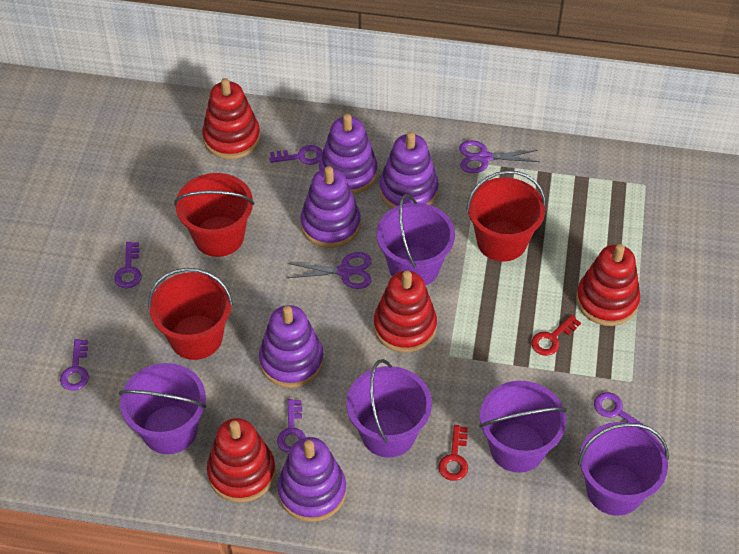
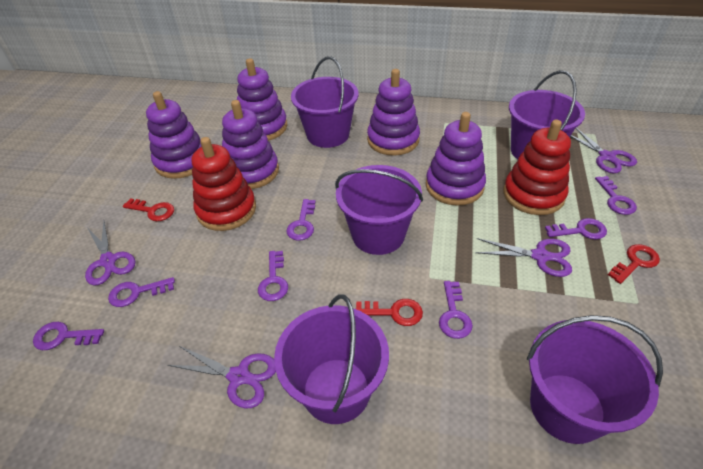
purple key: 5 -> 7
purple scissors: 2 -> 4
red bucket: 3 -> 0
red key: 2 -> 3
red stacking toy: 4 -> 2

